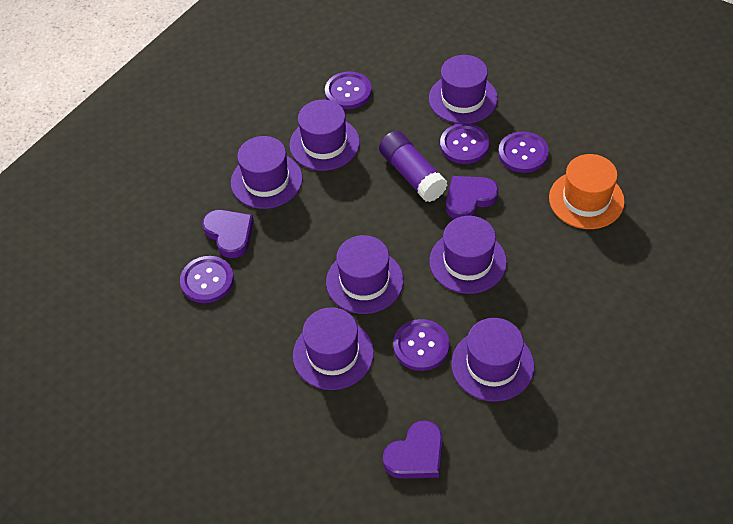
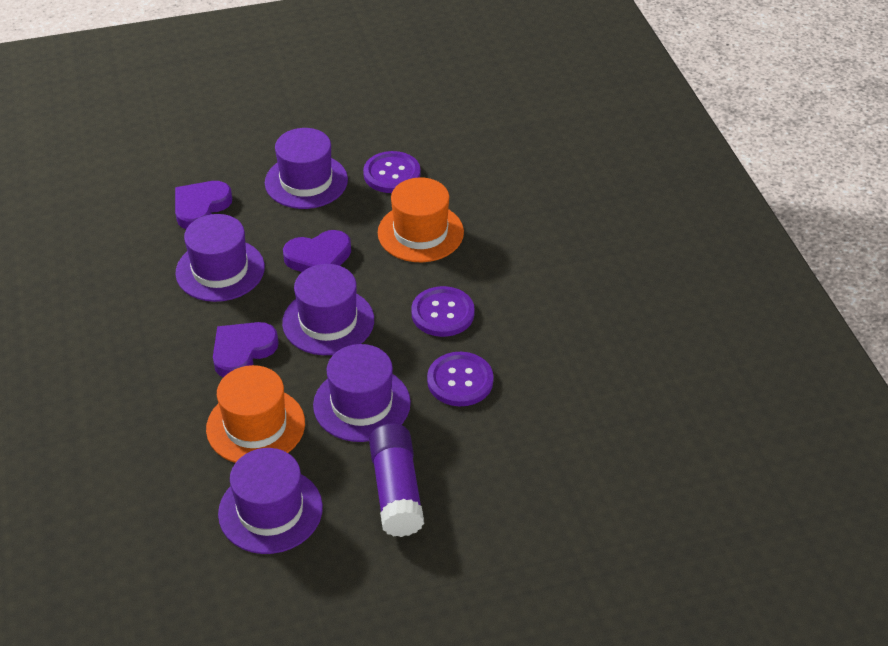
orange hat: 1 -> 2
purple button: 5 -> 3
purple hat: 7 -> 5

